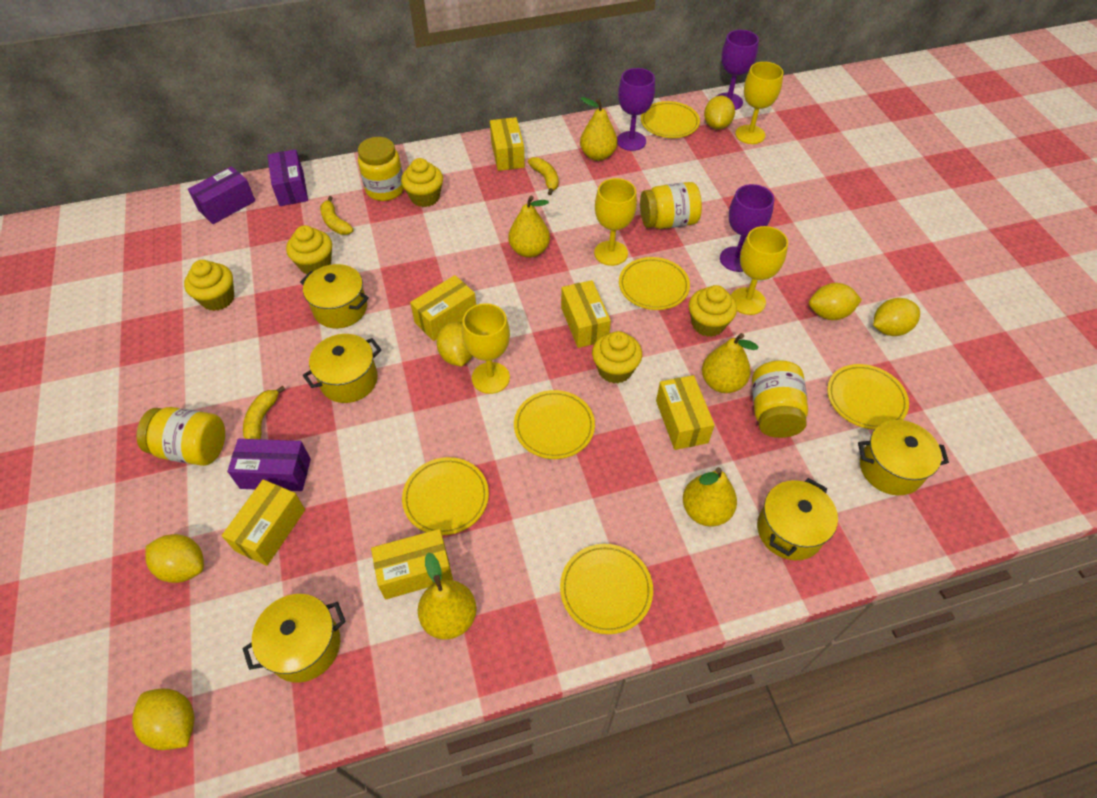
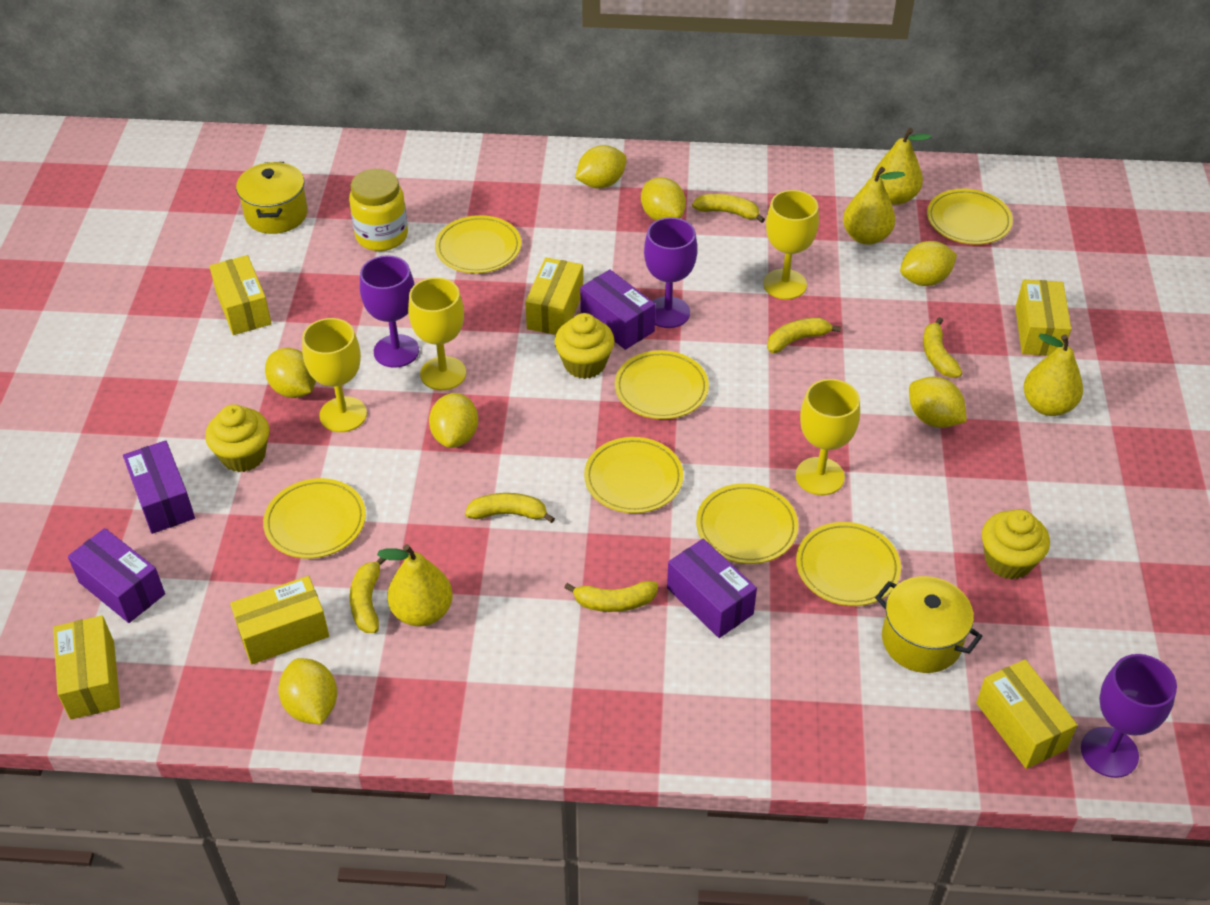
purple box: 3 -> 4
yellow banana: 3 -> 6
yellow cupcake: 5 -> 3
yellow jar: 4 -> 1
yellow lemon: 6 -> 7
yellow pear: 5 -> 4
yellow plate: 6 -> 7
yellow pot: 5 -> 2

